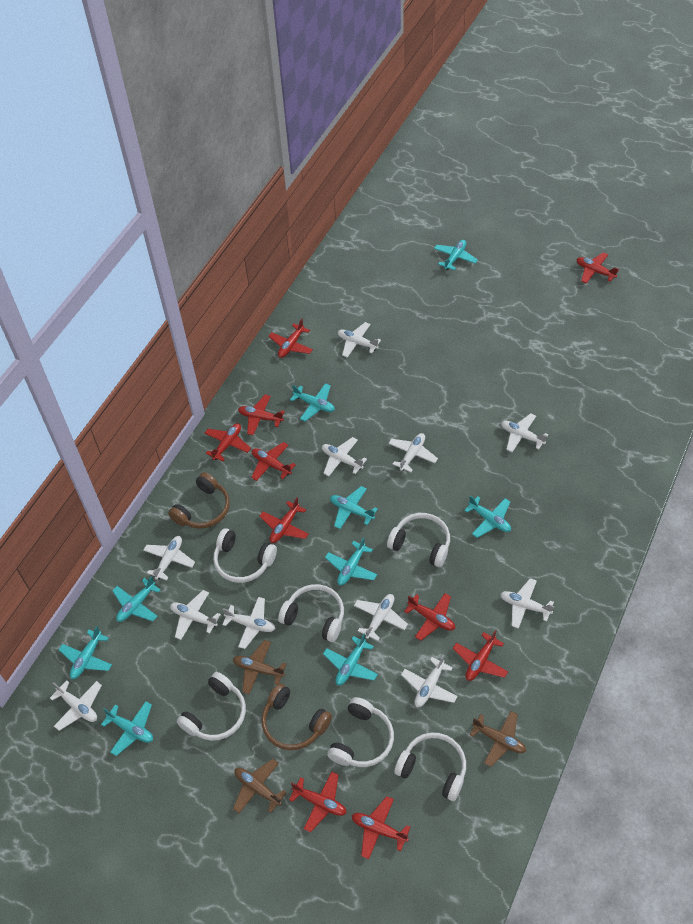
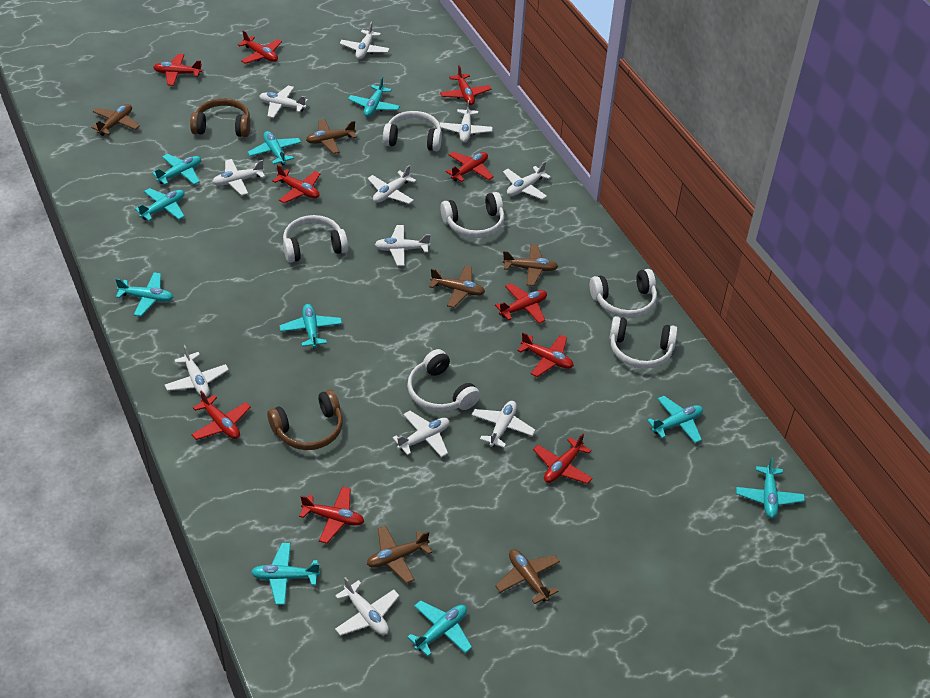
brown plane: 3 -> 6
turquoise plane: 9 -> 10

